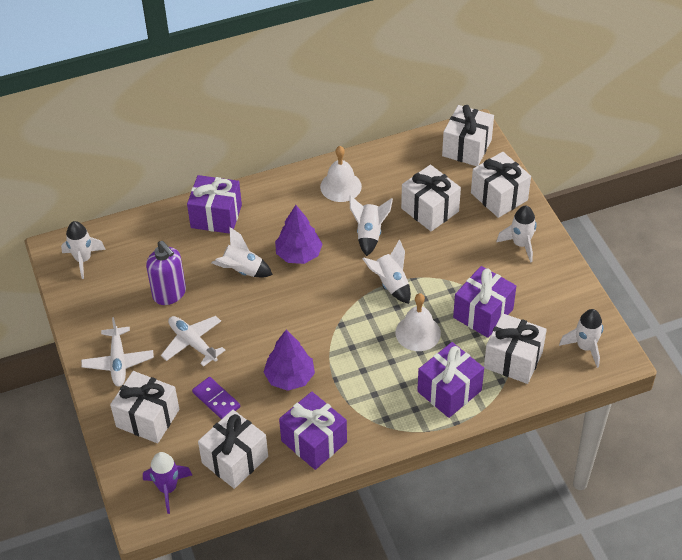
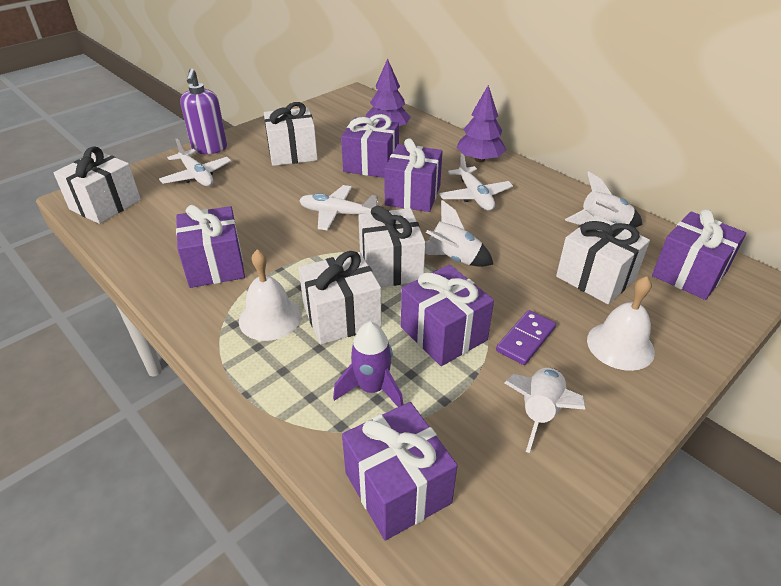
purple gift: 4 -> 6
white gift: 6 -> 5
white plane: 2 -> 3
white rocket: 6 -> 3

